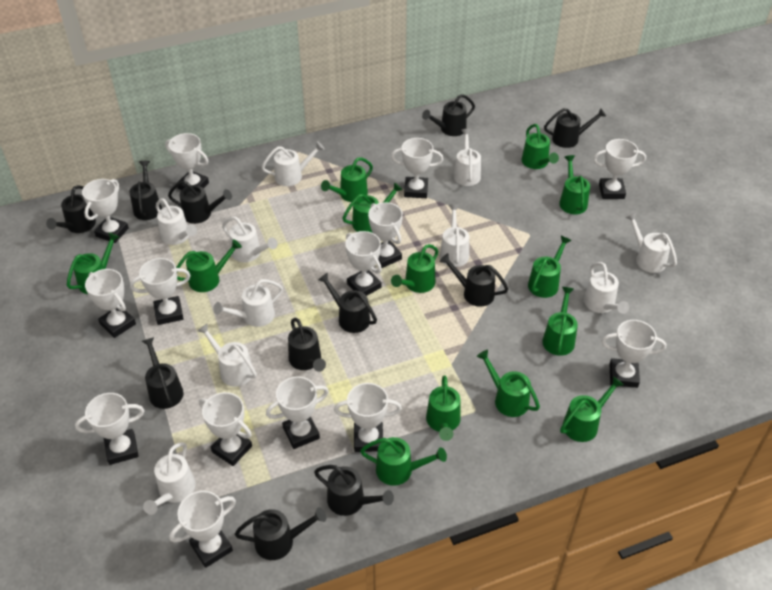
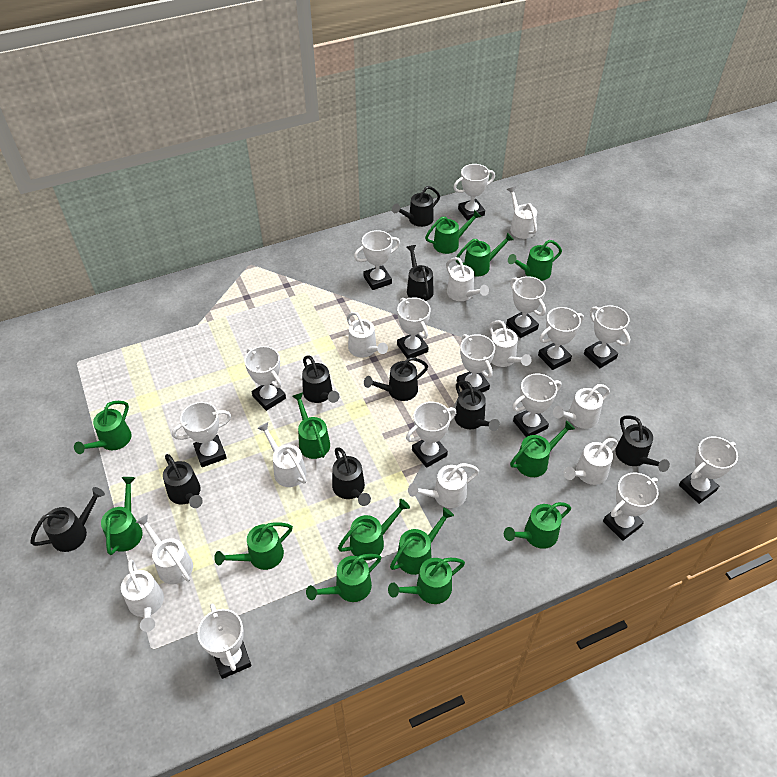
black watering can: 11 -> 9

